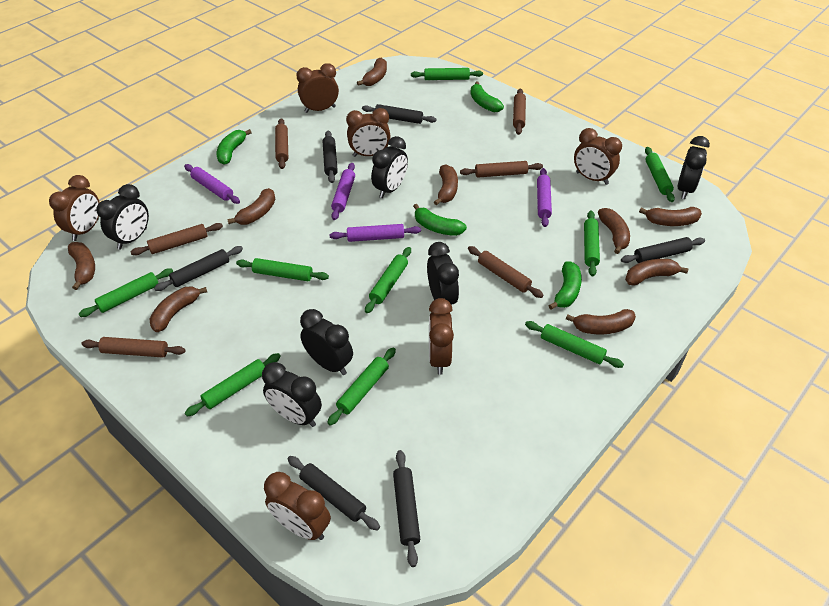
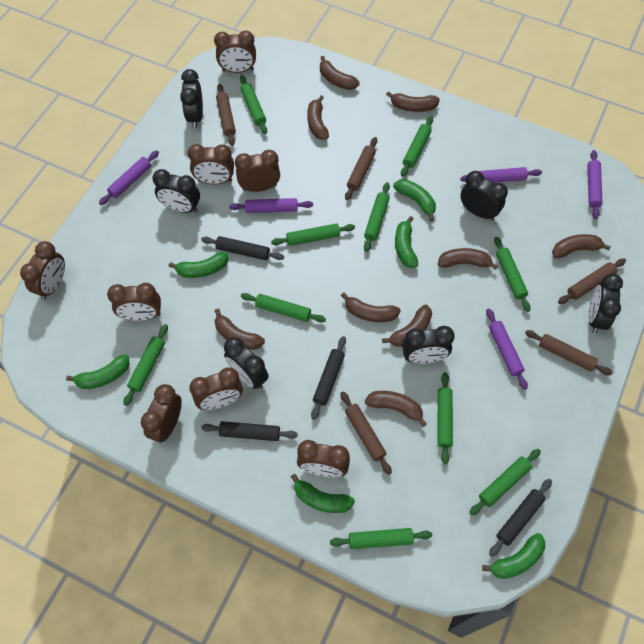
black rolling pin: 6 -> 4
brown clock: 6 -> 8
brown rolling pin: 6 -> 5
green banana: 4 -> 6
green rolling pin: 9 -> 10
purple rolling pin: 4 -> 5

